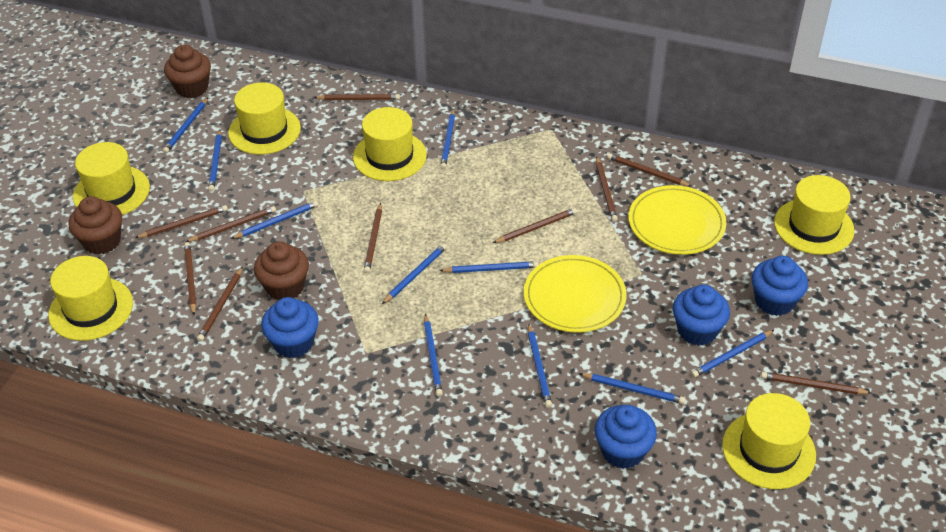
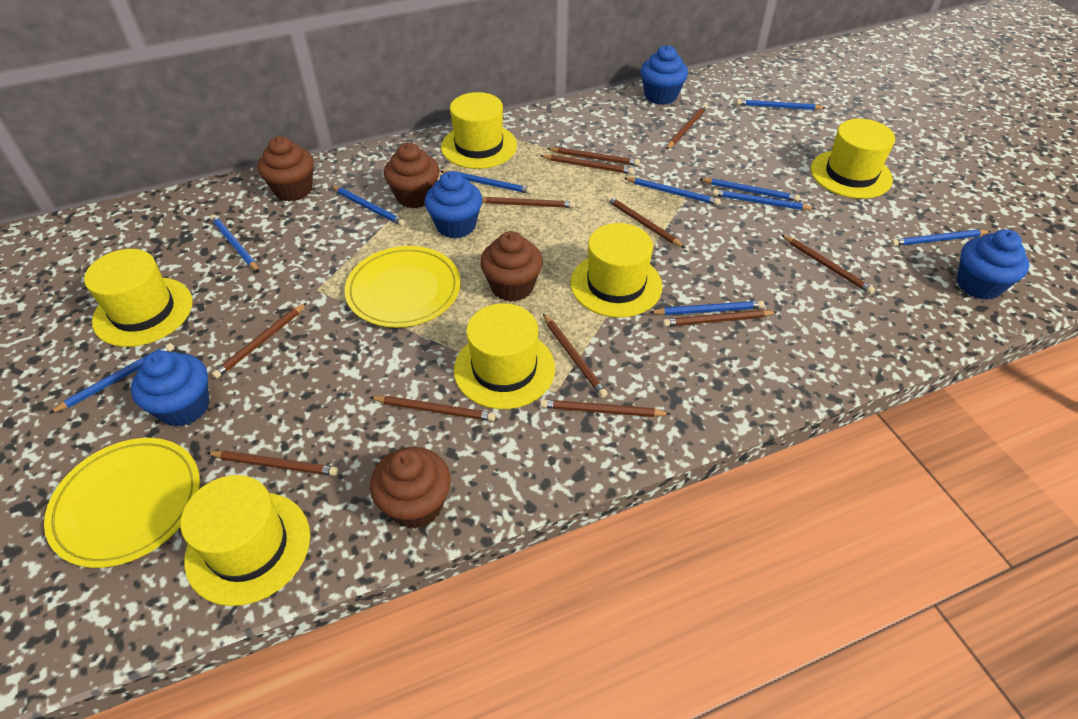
brown cupcake: 3 -> 4
brown pencil: 10 -> 12

